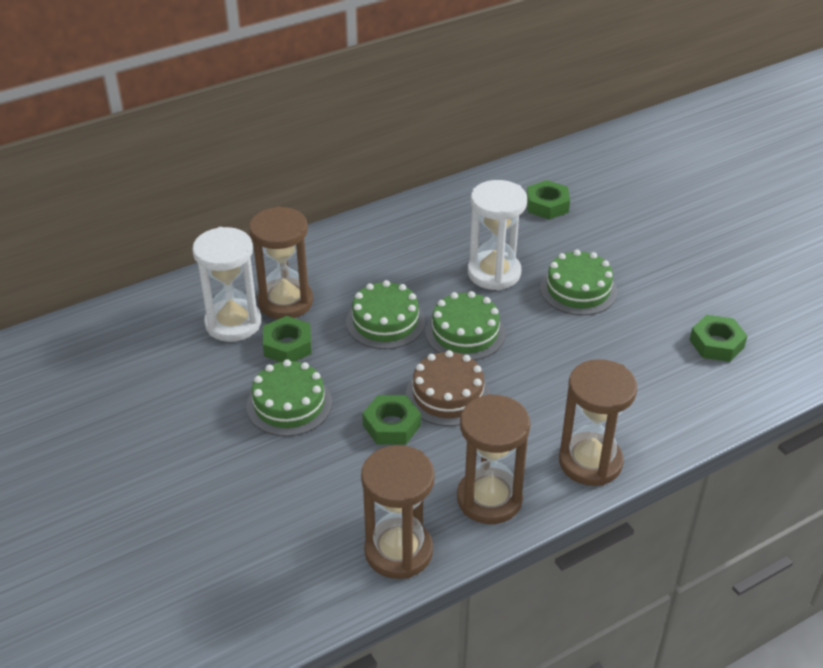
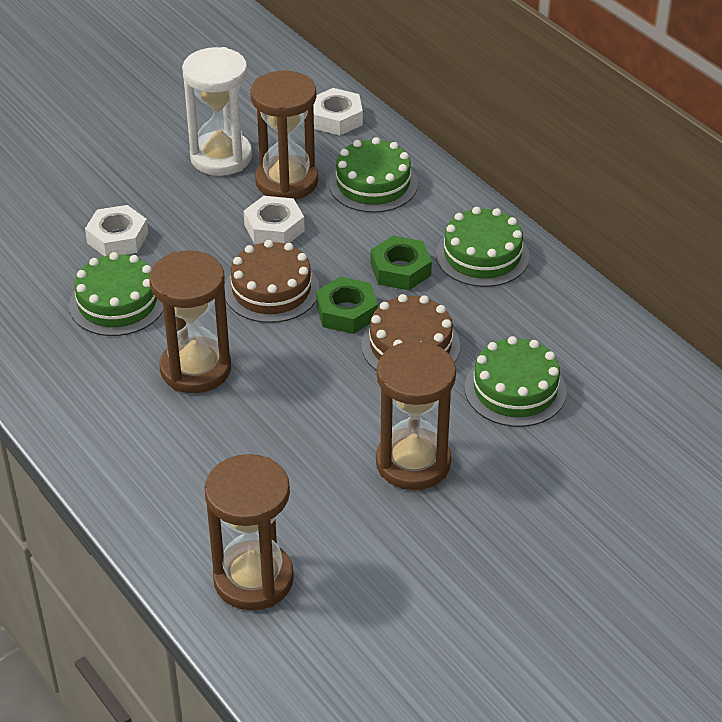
brown cake: 1 -> 2
green nut: 4 -> 2
white hourglass: 2 -> 1
white nut: 0 -> 3

